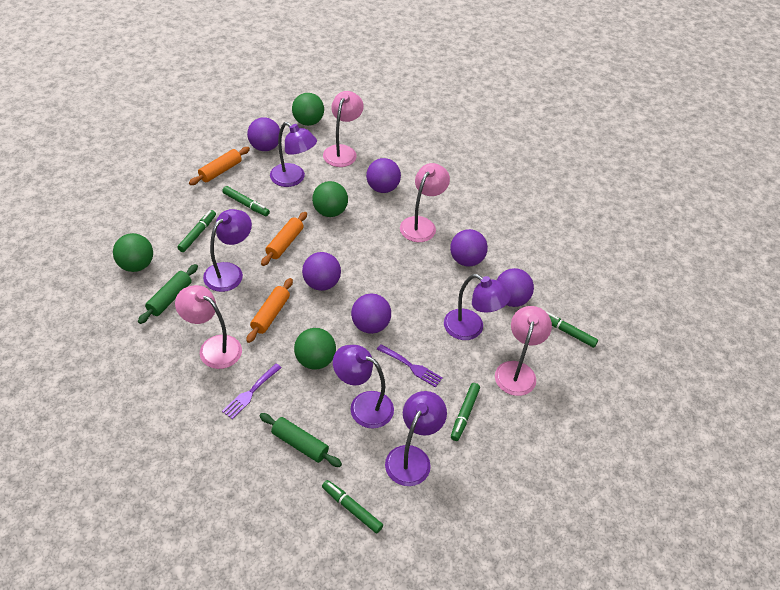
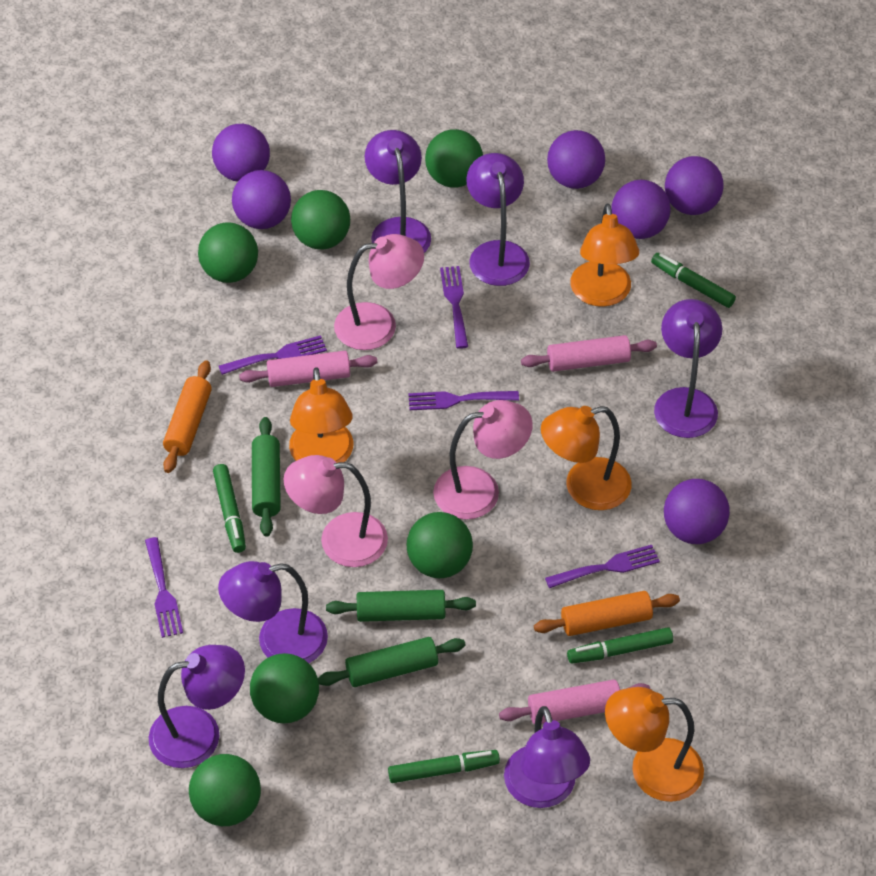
green ball: 4 -> 6
green marker: 5 -> 4
green rolling pin: 2 -> 3
orange lamp: 0 -> 4
orange rolling pin: 3 -> 2
pink lamp: 4 -> 3
pink rolling pin: 0 -> 3
purple fork: 2 -> 5
purple lamp: 5 -> 6

